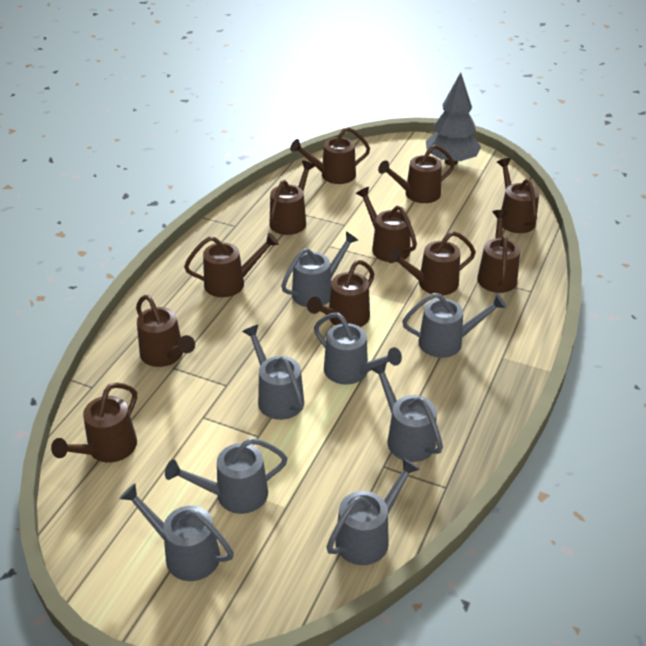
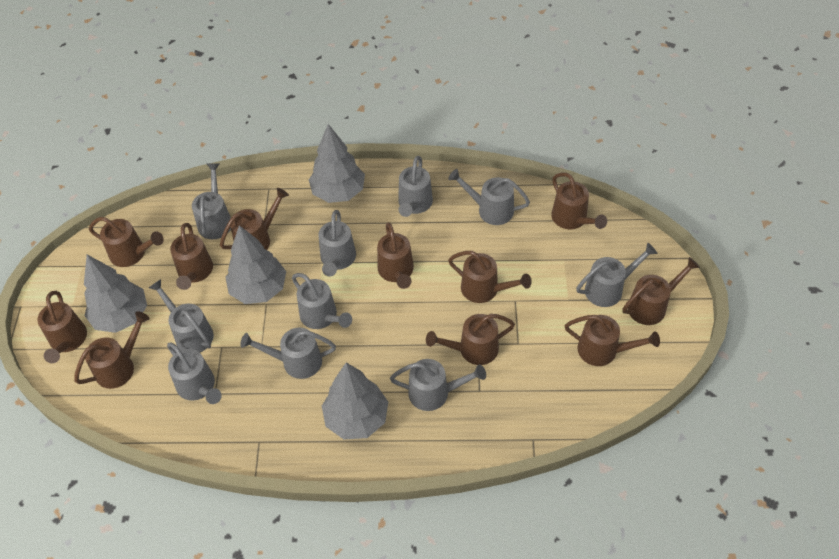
grey tree: 1 -> 4
grey watering can: 8 -> 10

